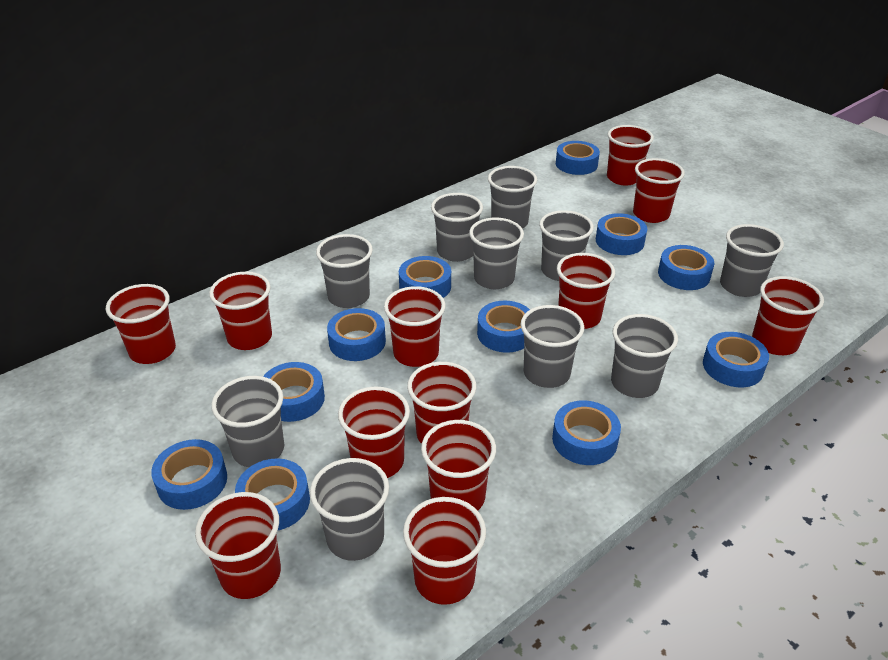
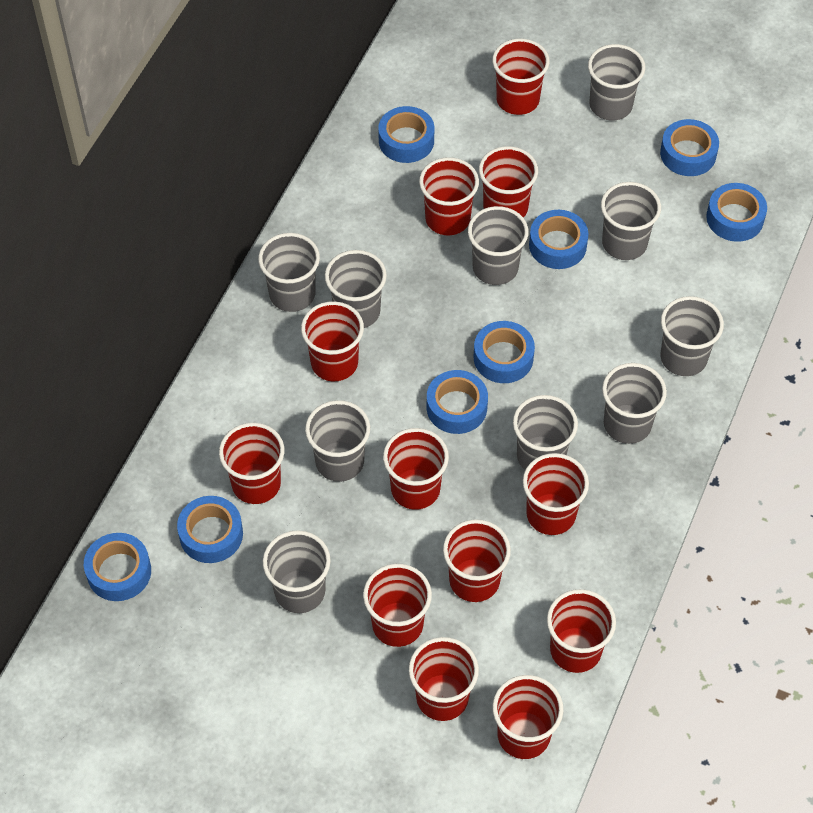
blue tape: 11 -> 8

